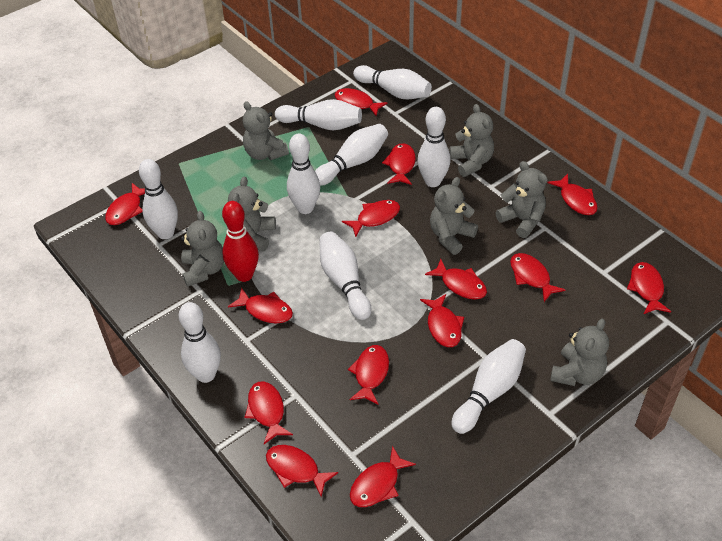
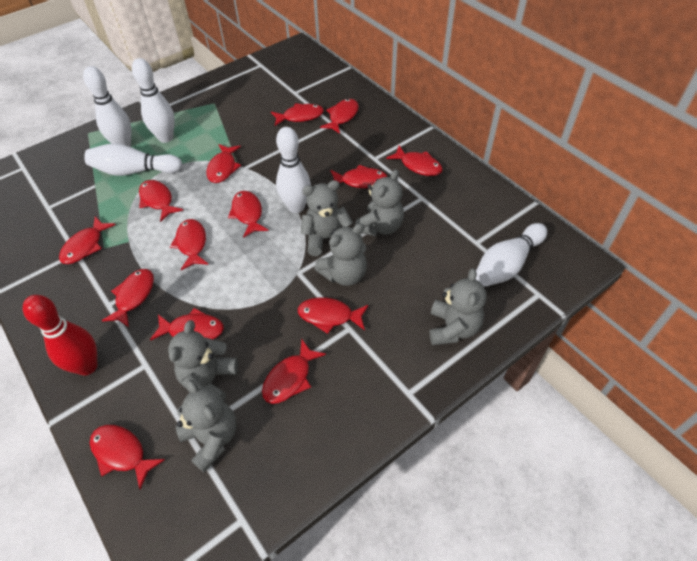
grey teddy bear: 7 -> 6
white bowling pin: 9 -> 5

